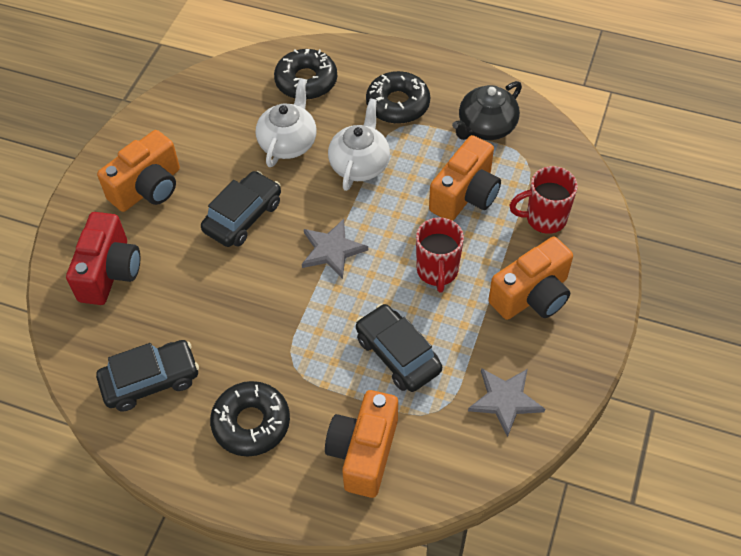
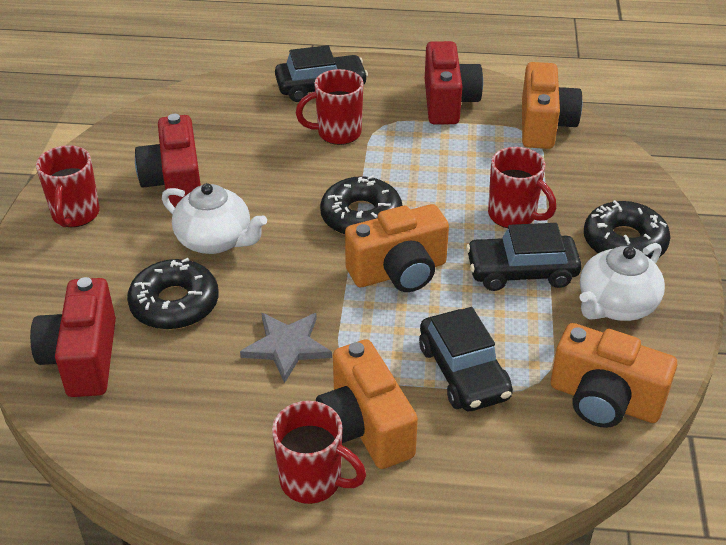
black teapot: 1 -> 0
grey star: 2 -> 1
red camera: 1 -> 3
red mug: 2 -> 4

